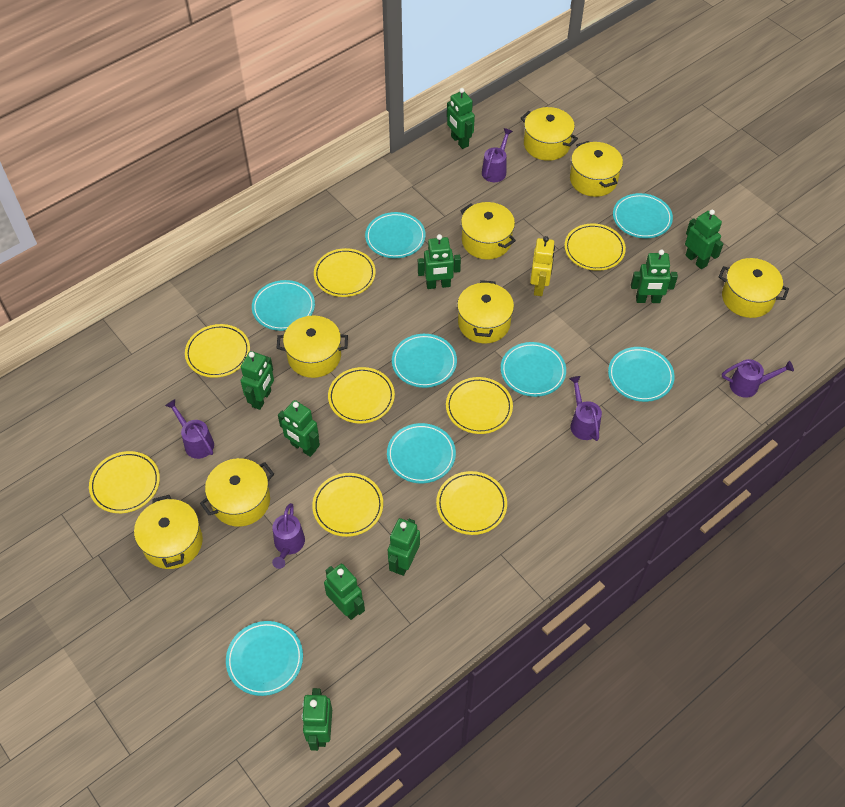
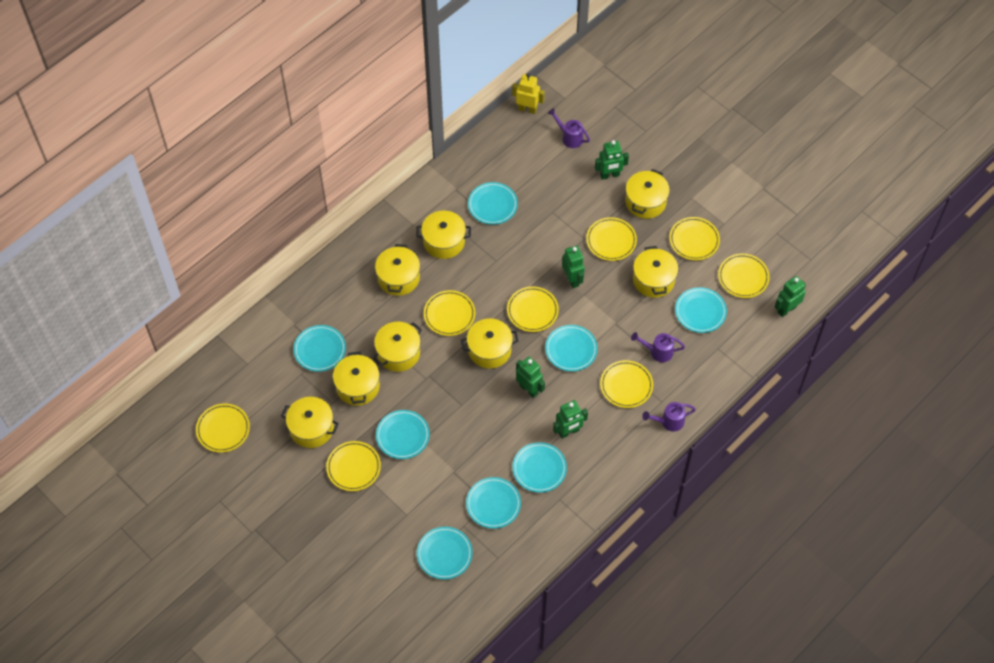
green robot: 9 -> 5
purple watering can: 5 -> 3

